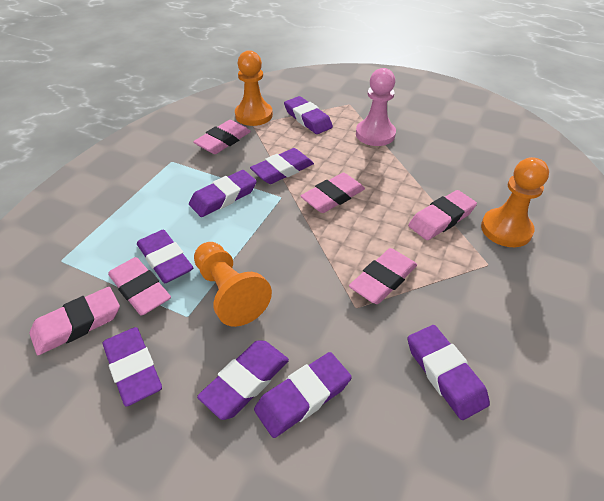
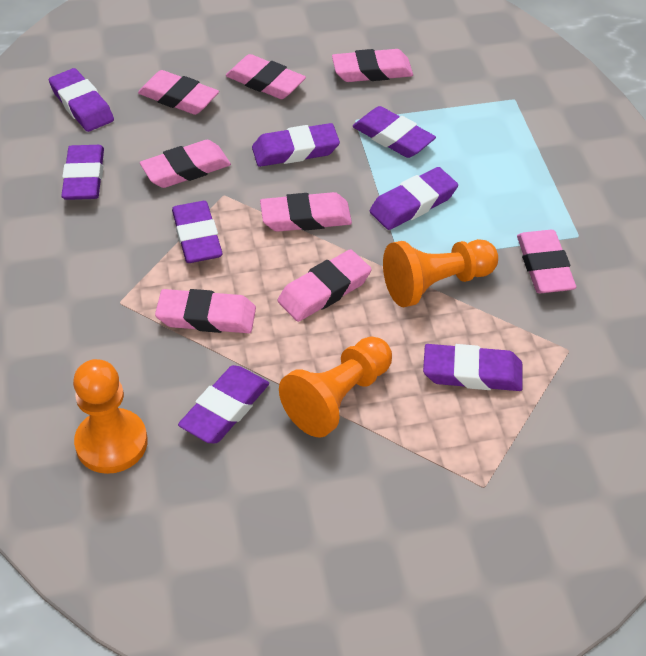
pink eraser: 6 -> 8
pink pawn: 1 -> 0

